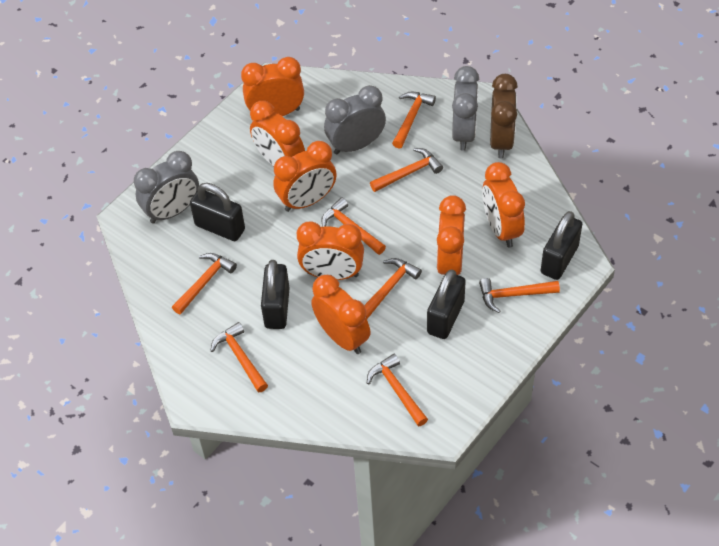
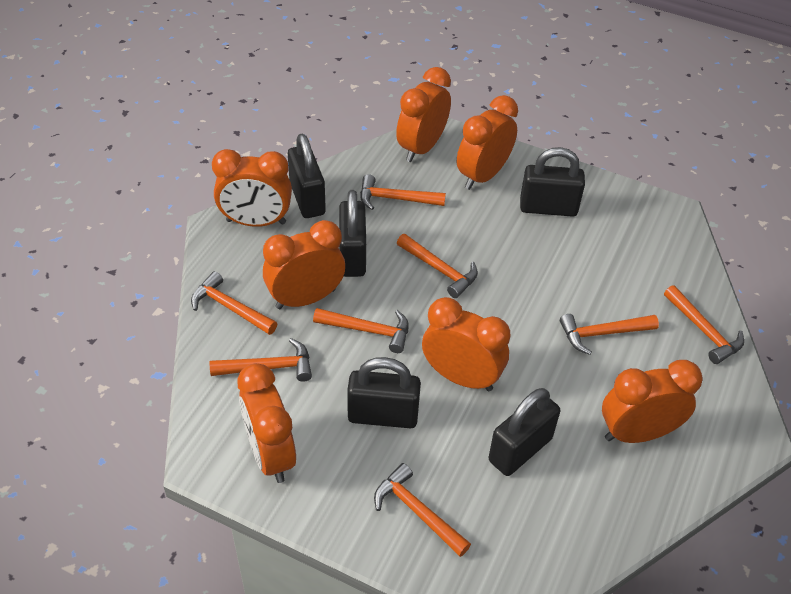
black padlock: 4 -> 5
brown clock: 1 -> 0
grey clock: 3 -> 0

